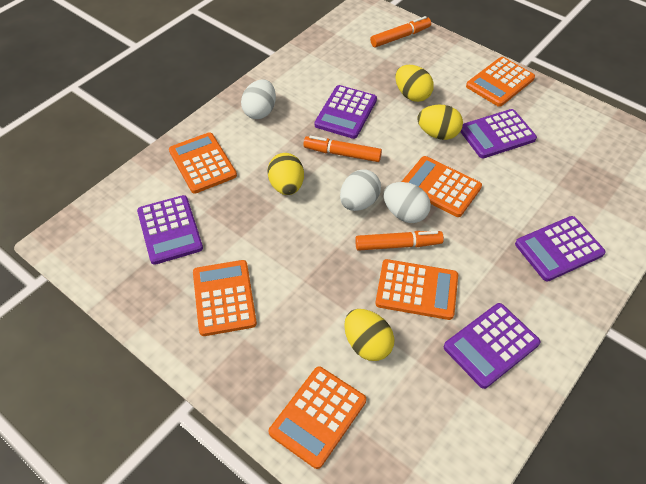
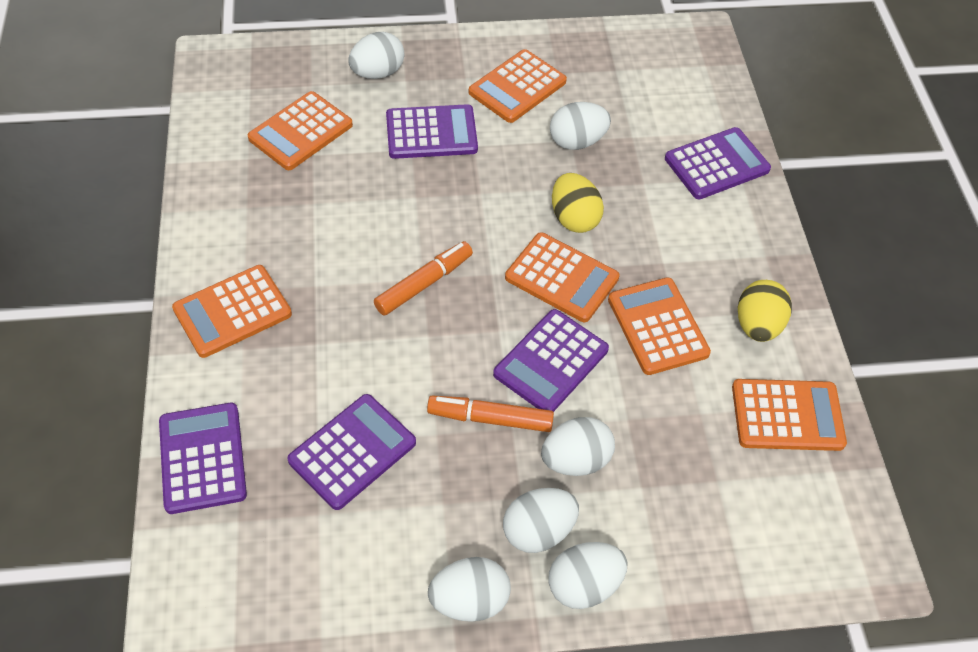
orange marker: 3 -> 2
white egg: 3 -> 6
yellow egg: 4 -> 2

